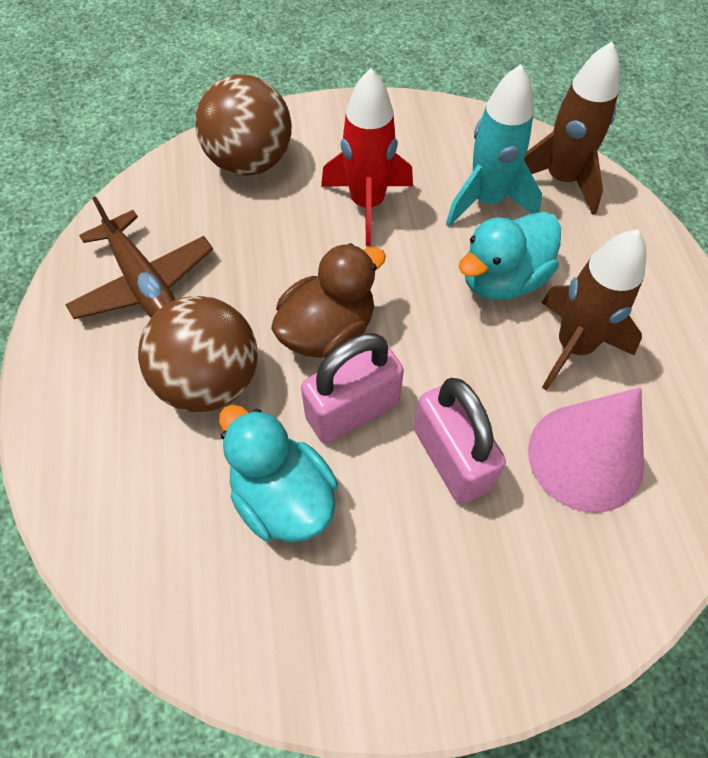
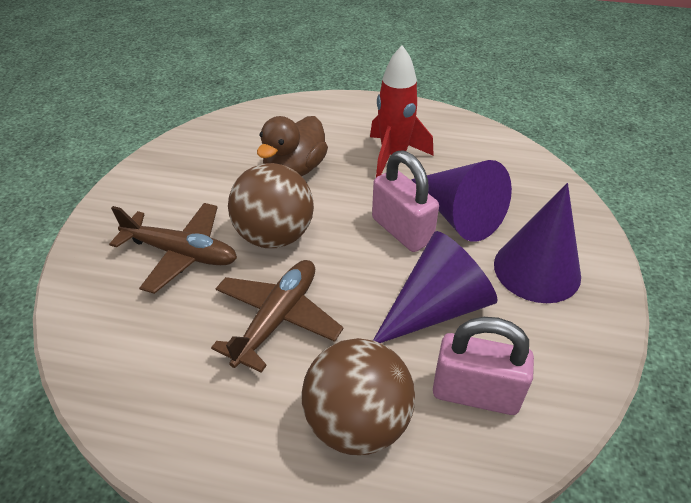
brown plane: 1 -> 2
brown rocket: 2 -> 0
pink cone: 1 -> 0
purple cone: 0 -> 3
turquoise duck: 2 -> 0
turquoise rocket: 1 -> 0

